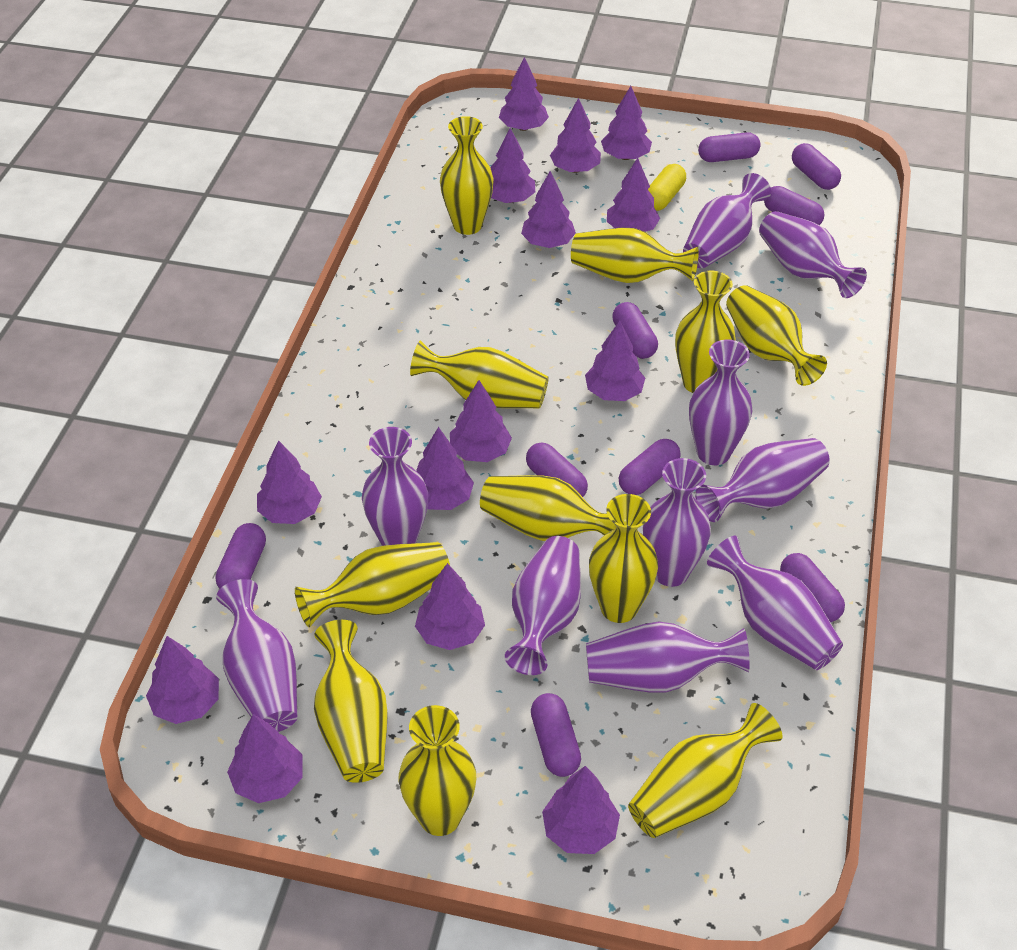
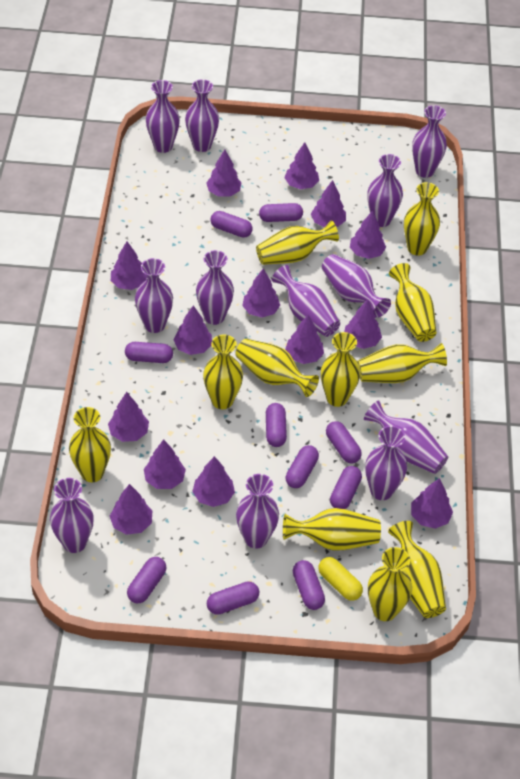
purple capsule: 9 -> 10
purple vase: 10 -> 12

